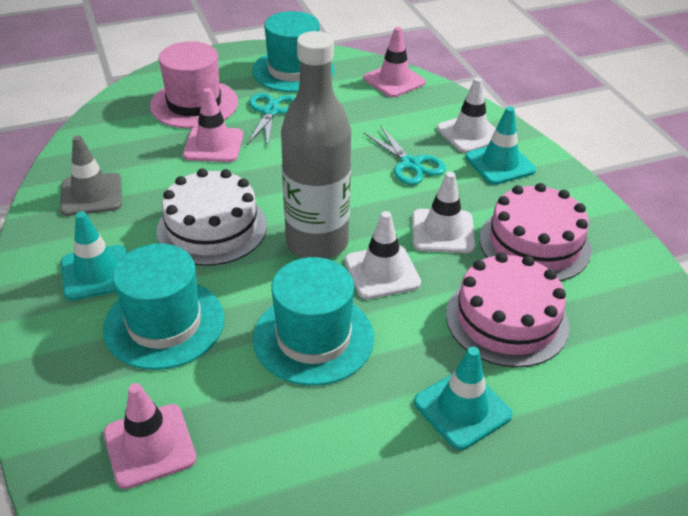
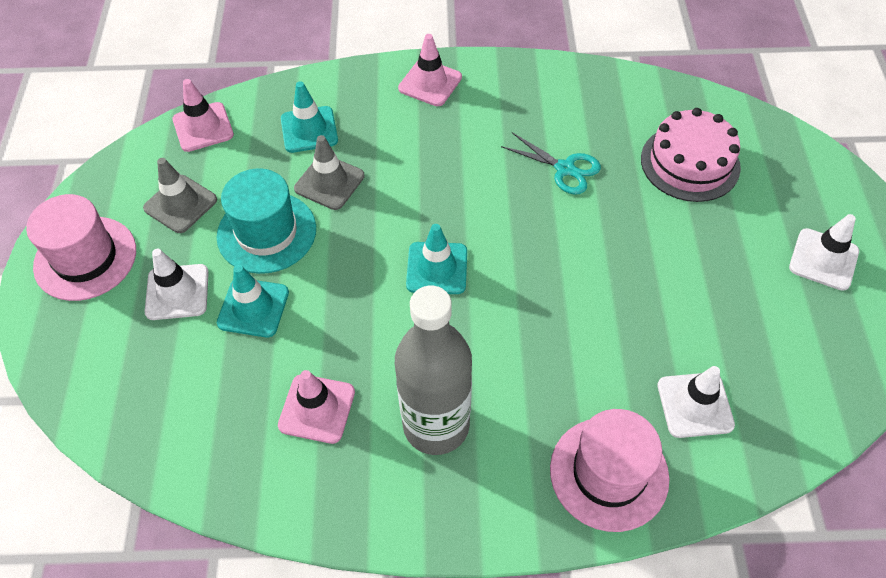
grey traffic cone: 1 -> 2
pink cake: 2 -> 1
pink hat: 1 -> 2
turquoise hat: 3 -> 1
turquoise scissors: 2 -> 1
white cake: 1 -> 0

